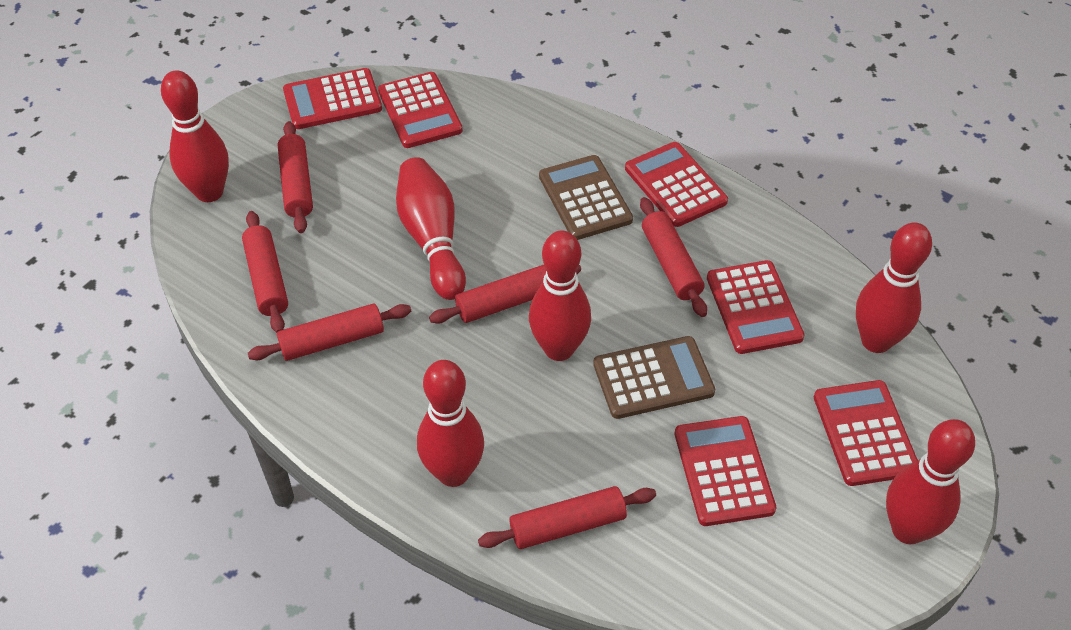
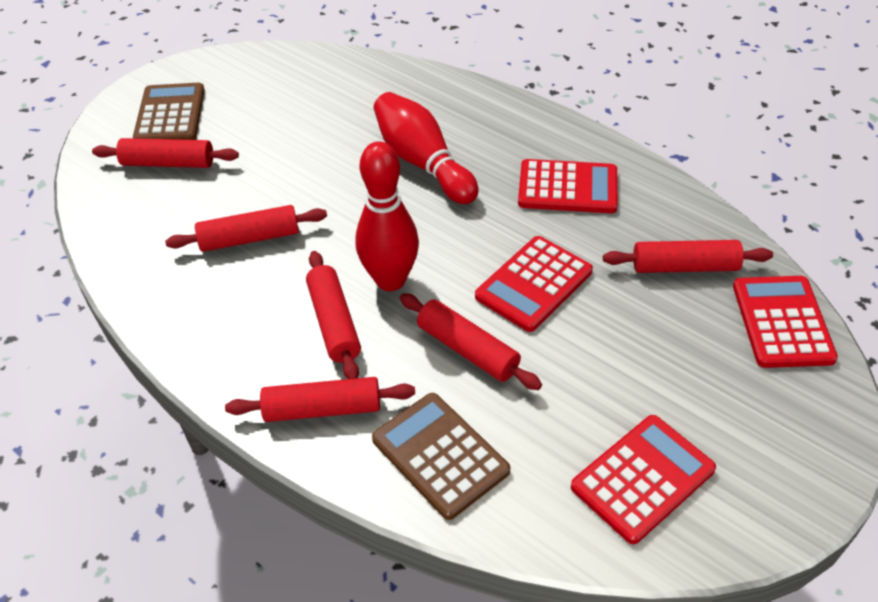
red bowling pin: 6 -> 2
red calculator: 6 -> 4

